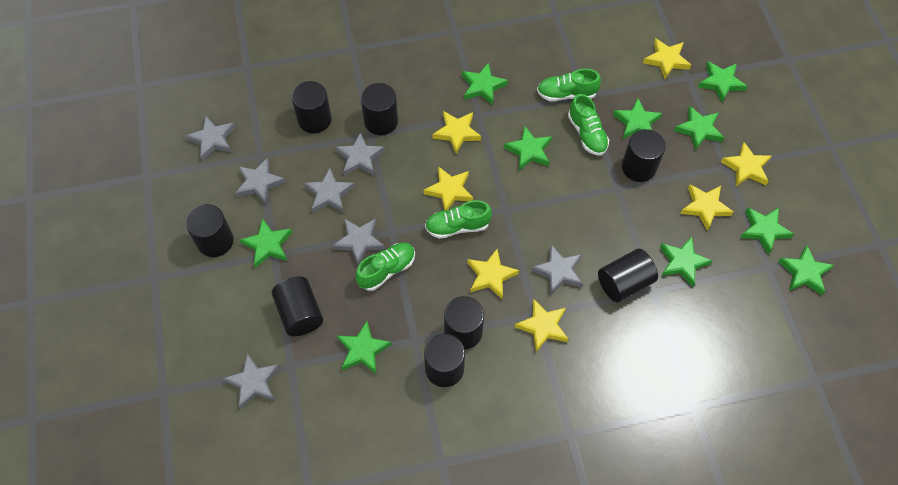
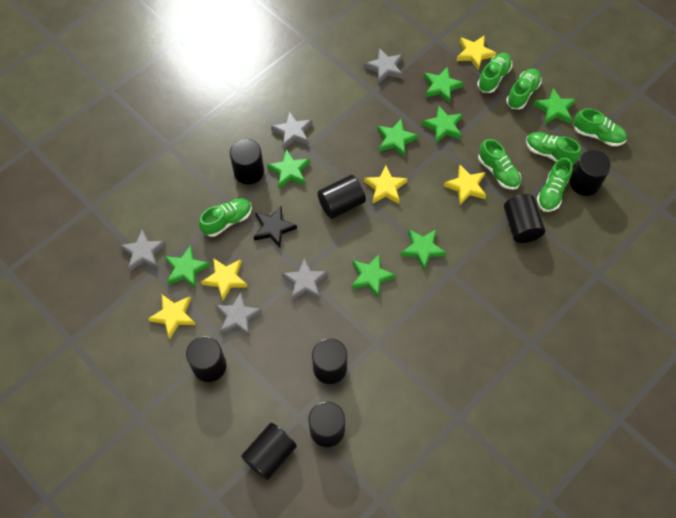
black star: 0 -> 1
green shoe: 4 -> 7
green star: 10 -> 8
grey star: 7 -> 5
yellow star: 7 -> 5

